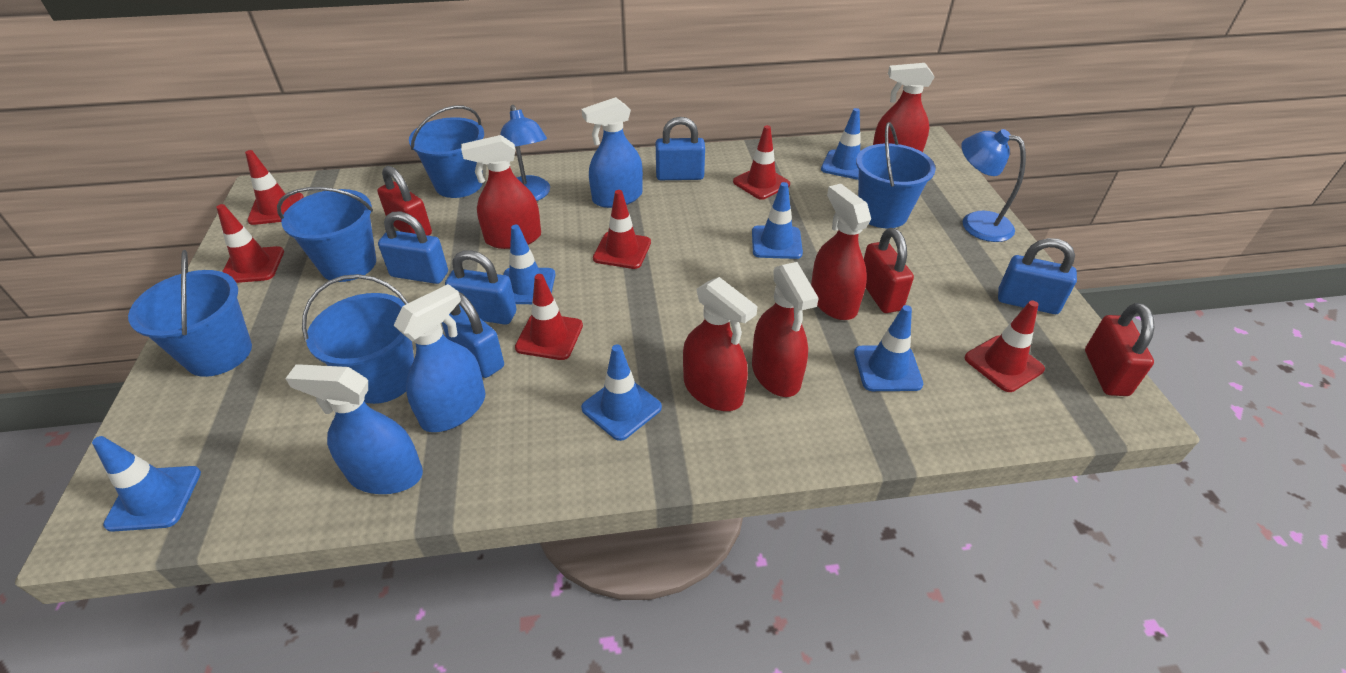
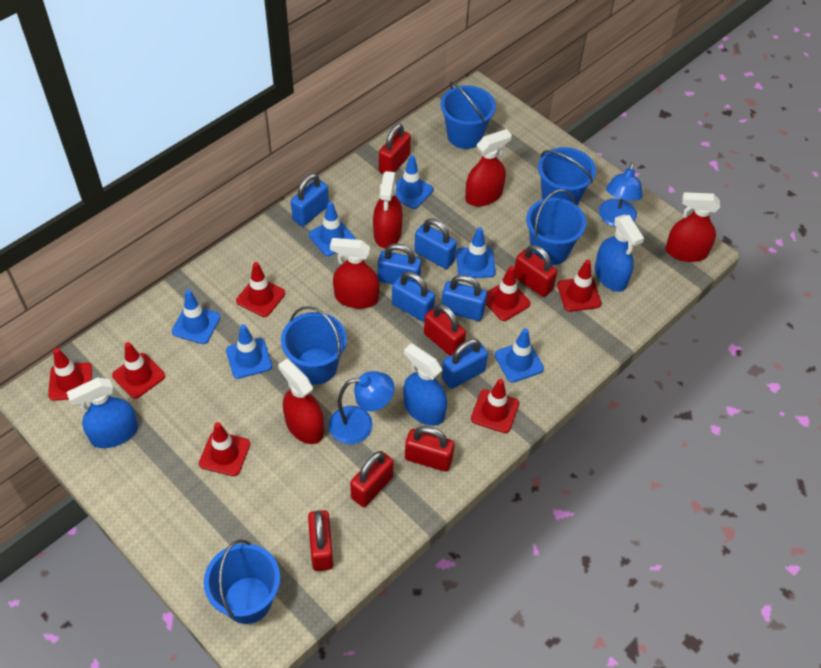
blue padlock: 5 -> 6
red padlock: 3 -> 6
red traffic cone: 6 -> 7

